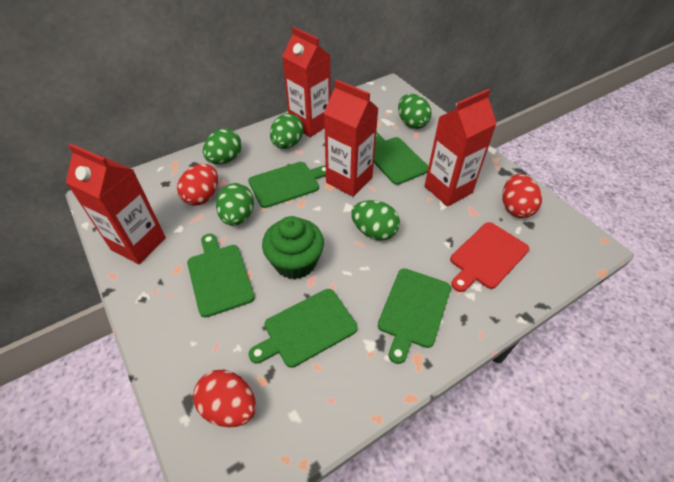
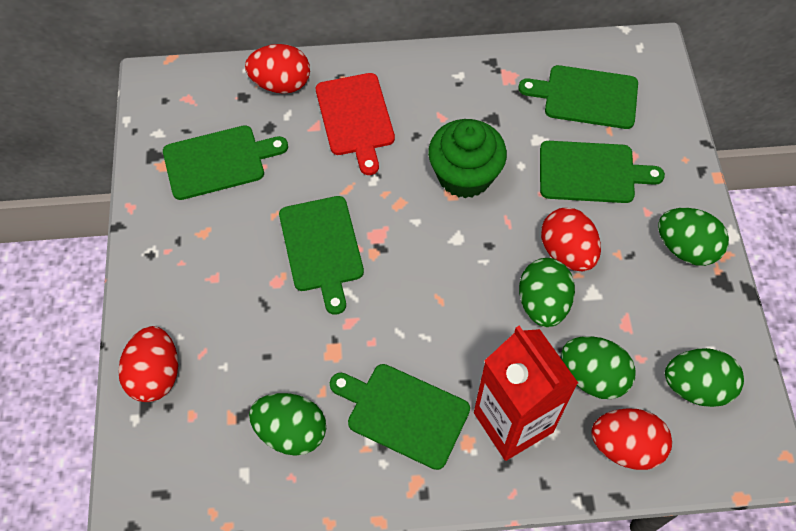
red carton: 4 -> 1
red egg: 3 -> 4

